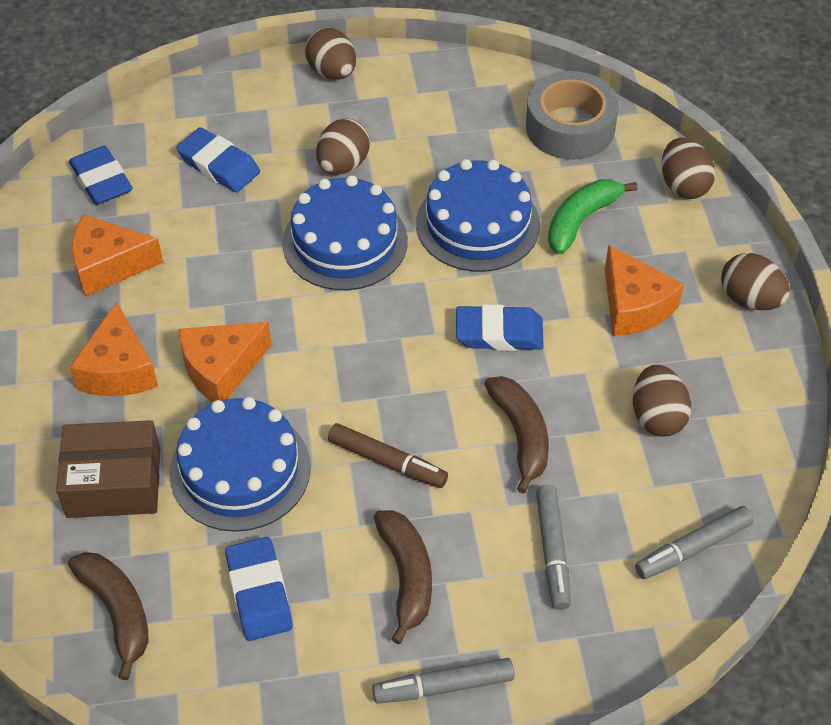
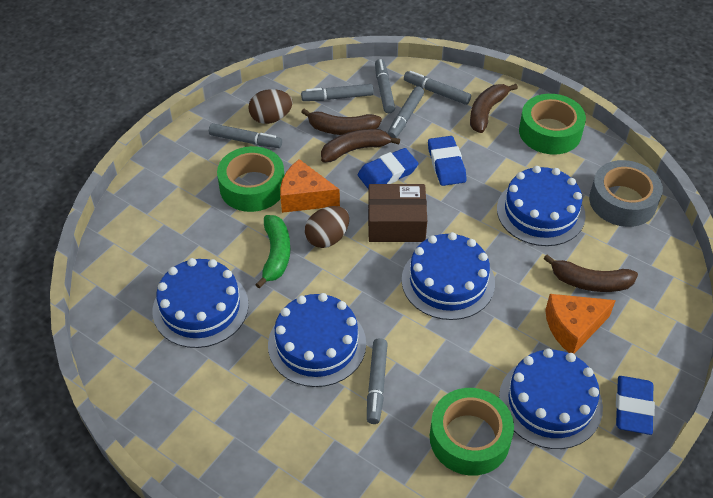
blue cake: 3 -> 5
blue eraser: 4 -> 3
brown banana: 3 -> 4
brown egg: 5 -> 2
brown marker: 1 -> 0
green tape: 0 -> 3
grey marker: 3 -> 6
orange cheese: 4 -> 2

